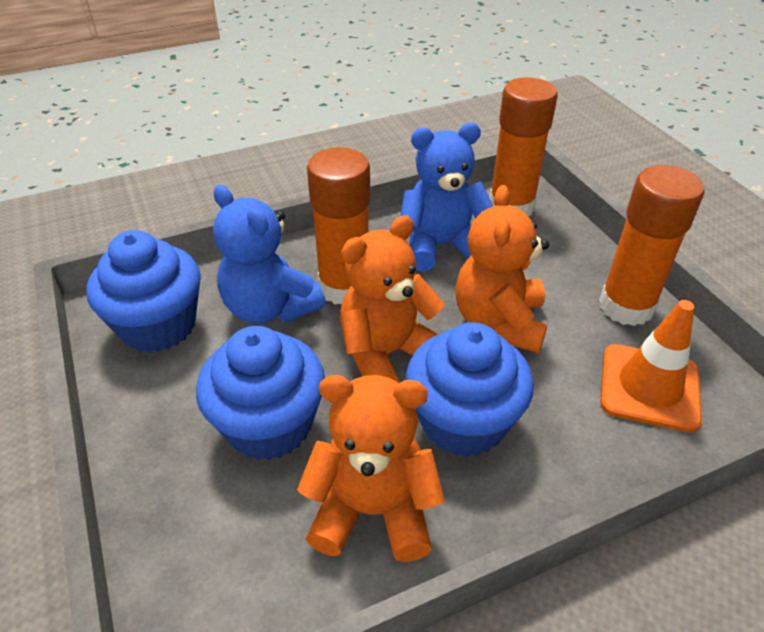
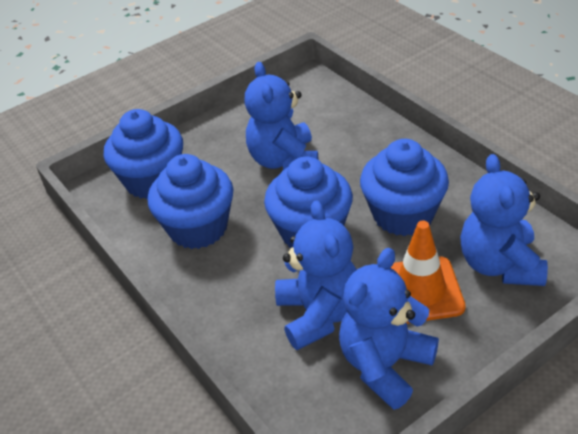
blue cupcake: 3 -> 4
blue teddy bear: 2 -> 4
orange glue stick: 3 -> 0
orange teddy bear: 3 -> 0

